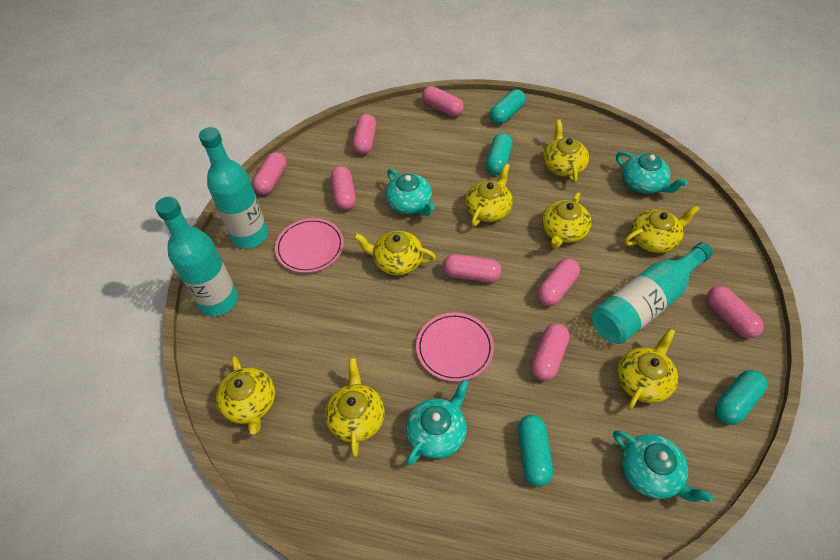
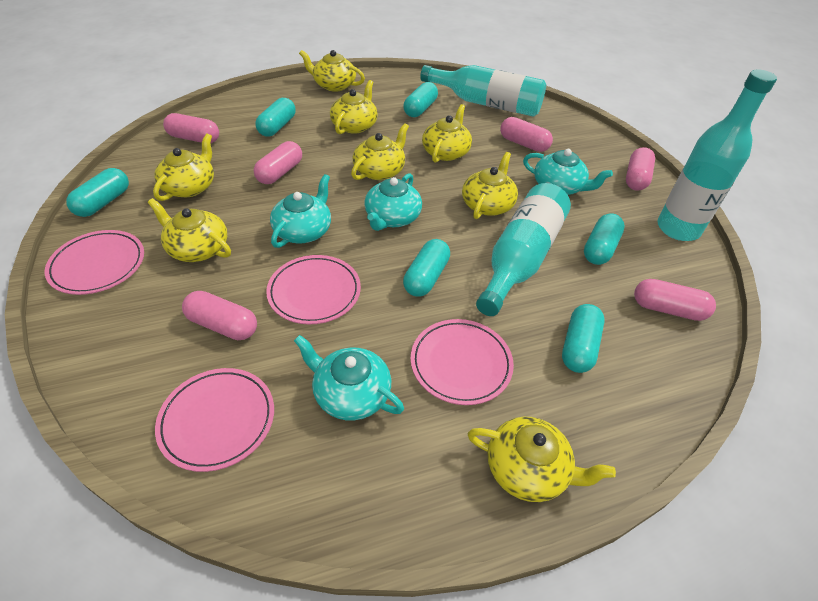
pink capsule: 8 -> 6
pink plate: 2 -> 4
turquoise capsule: 4 -> 6

